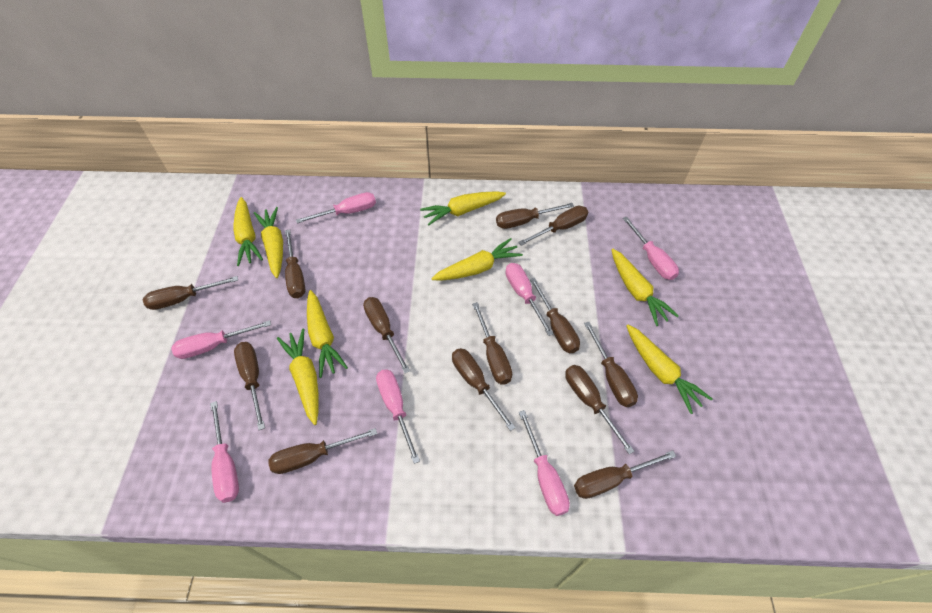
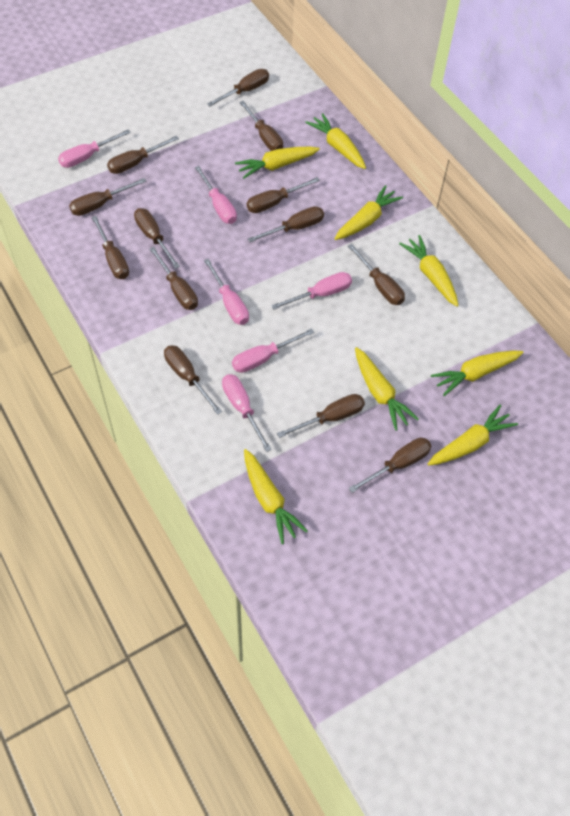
pink screwdriver: 7 -> 6

